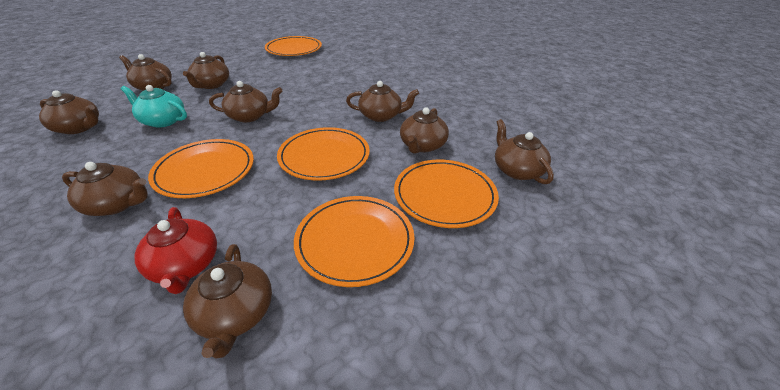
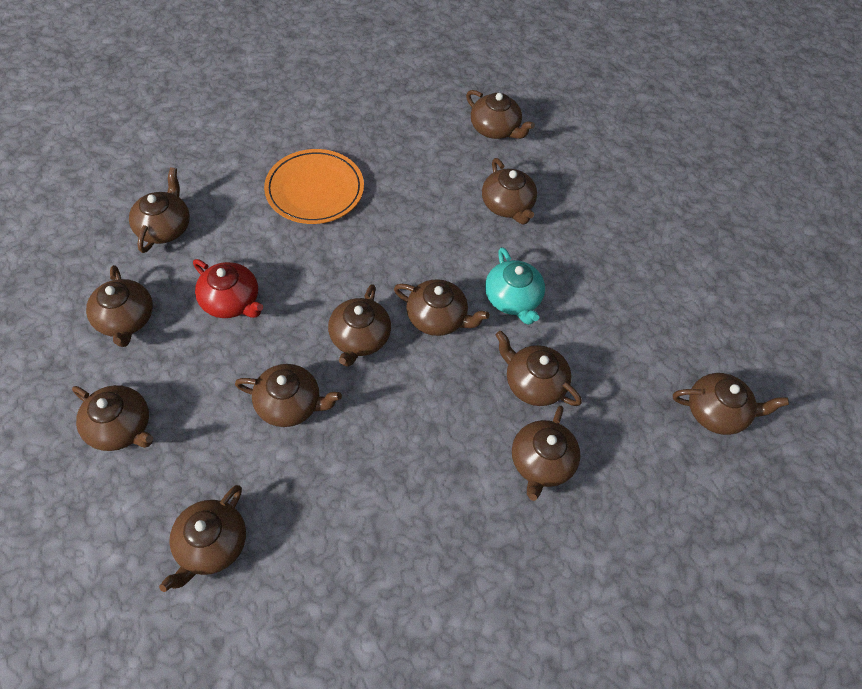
brown teapot: 9 -> 12
orange plate: 5 -> 1

